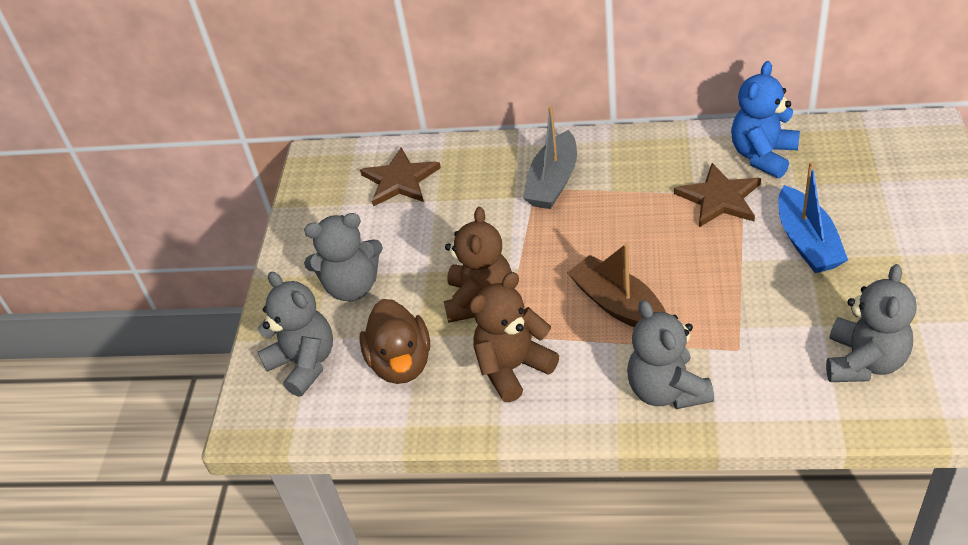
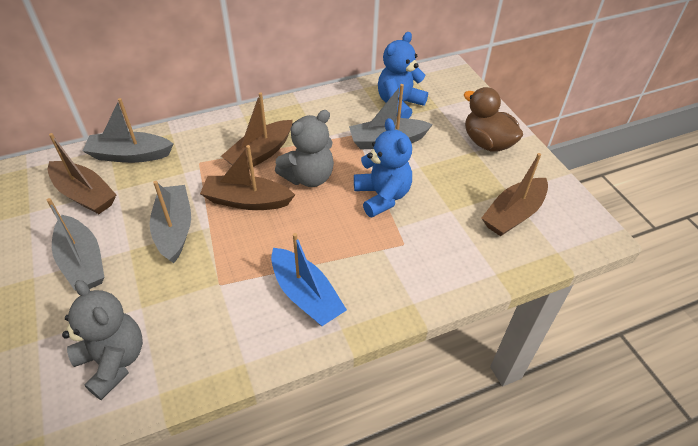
blue teddy bear: 1 -> 2
brown boat: 1 -> 4
brown star: 2 -> 0
brown teddy bear: 2 -> 0
grey boat: 1 -> 4
grey teddy bear: 4 -> 2

